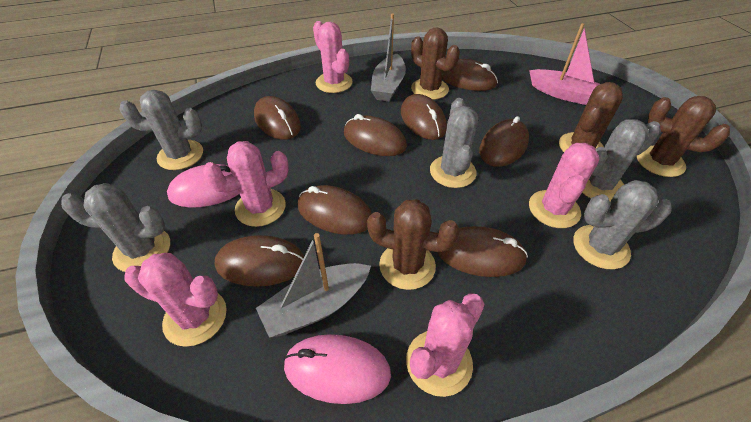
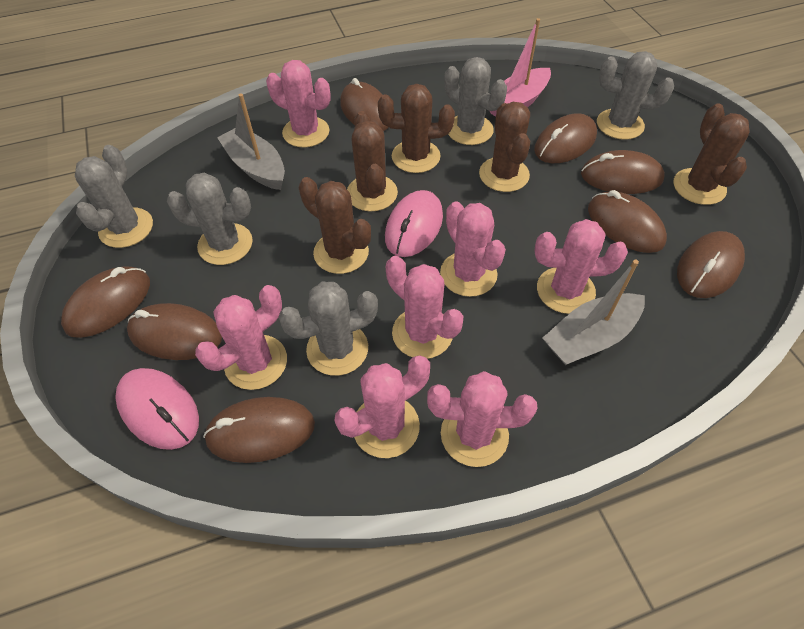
brown cactus: 4 -> 5
pink cactus: 5 -> 7

